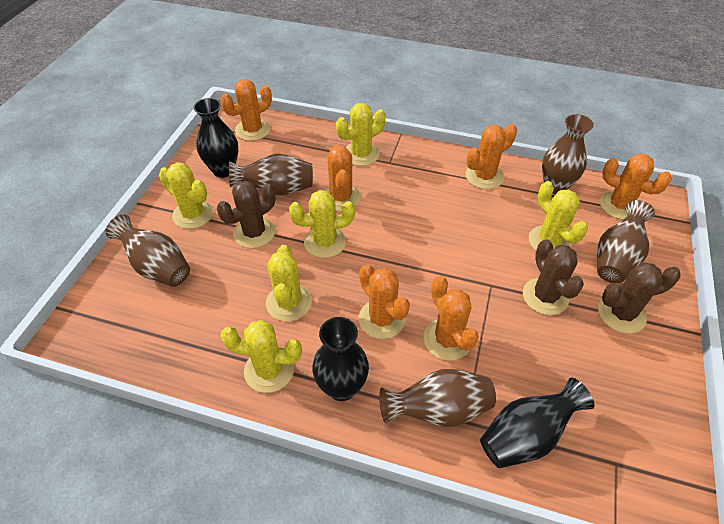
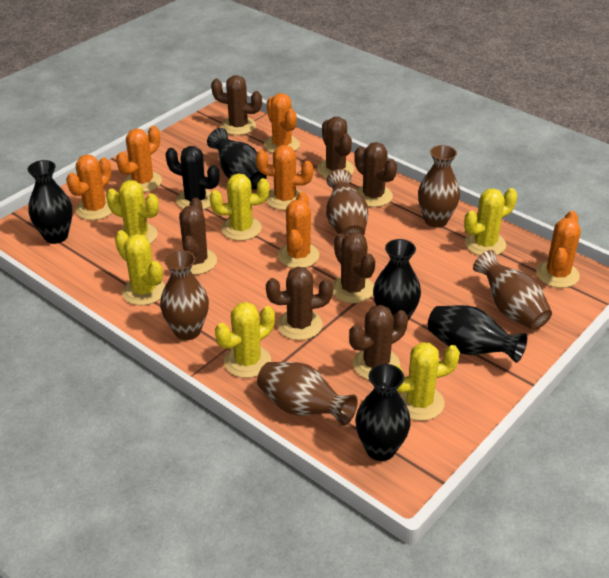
black cactus: 0 -> 1
black vase: 3 -> 5
brown cactus: 3 -> 7

